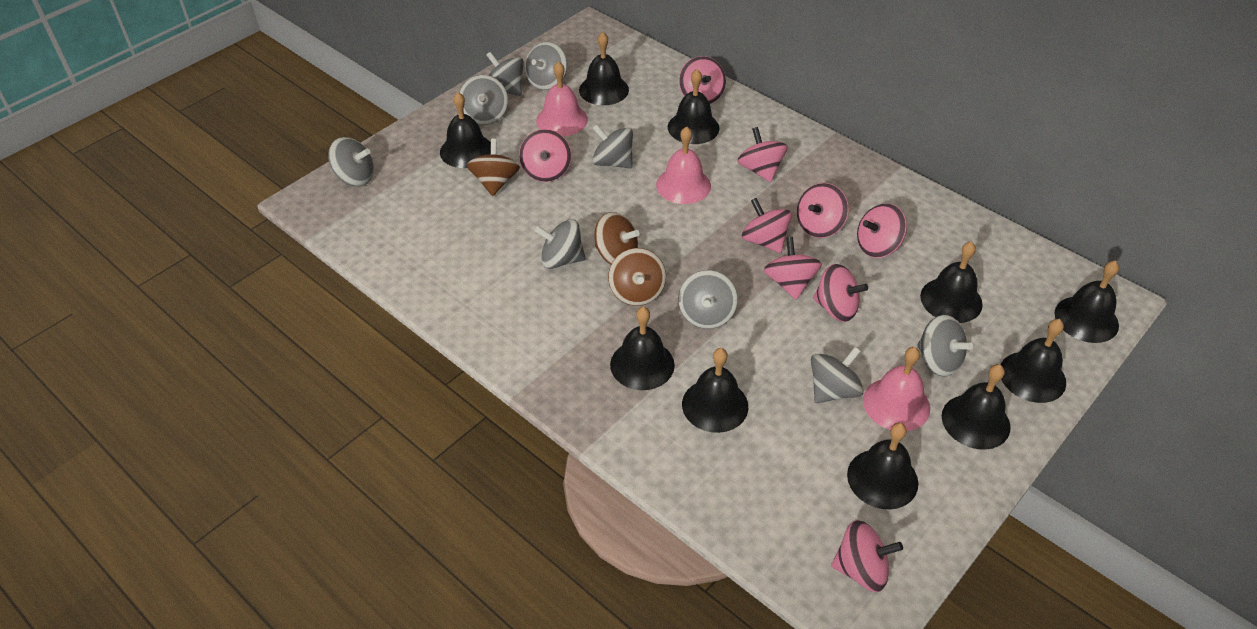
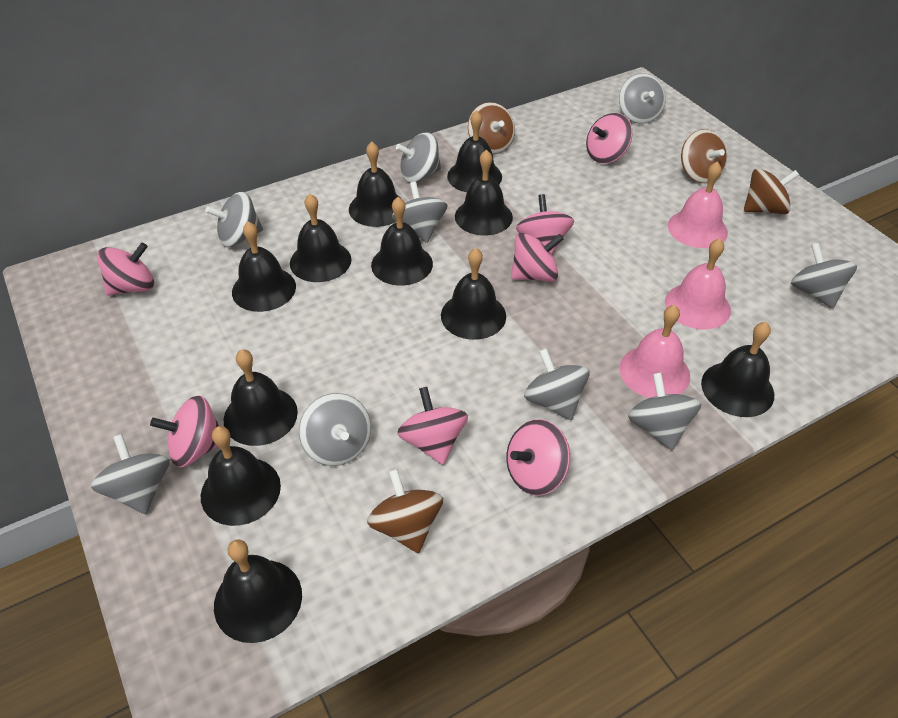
black bell: 10 -> 11
brown spinning top: 3 -> 4
pink spinning top: 9 -> 7

